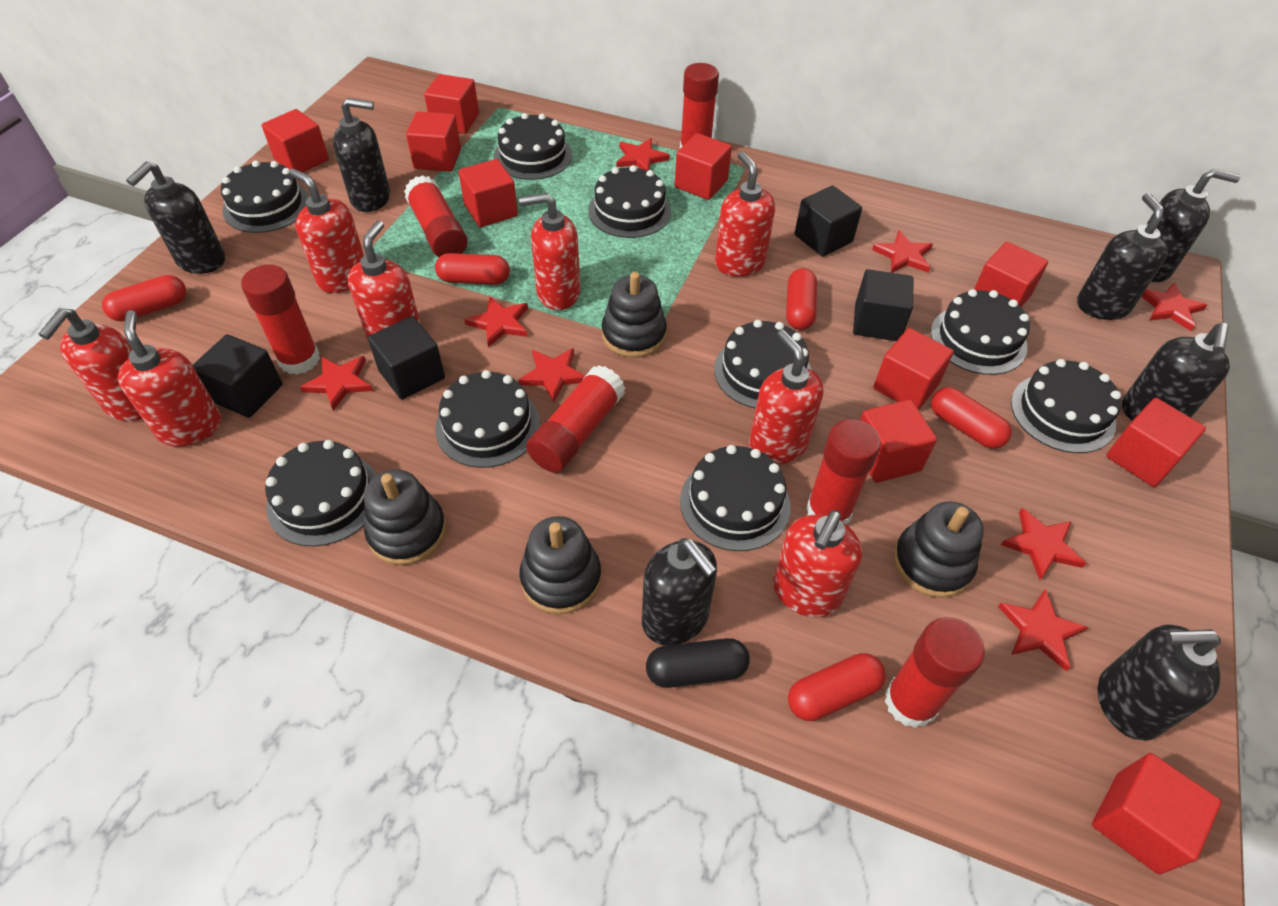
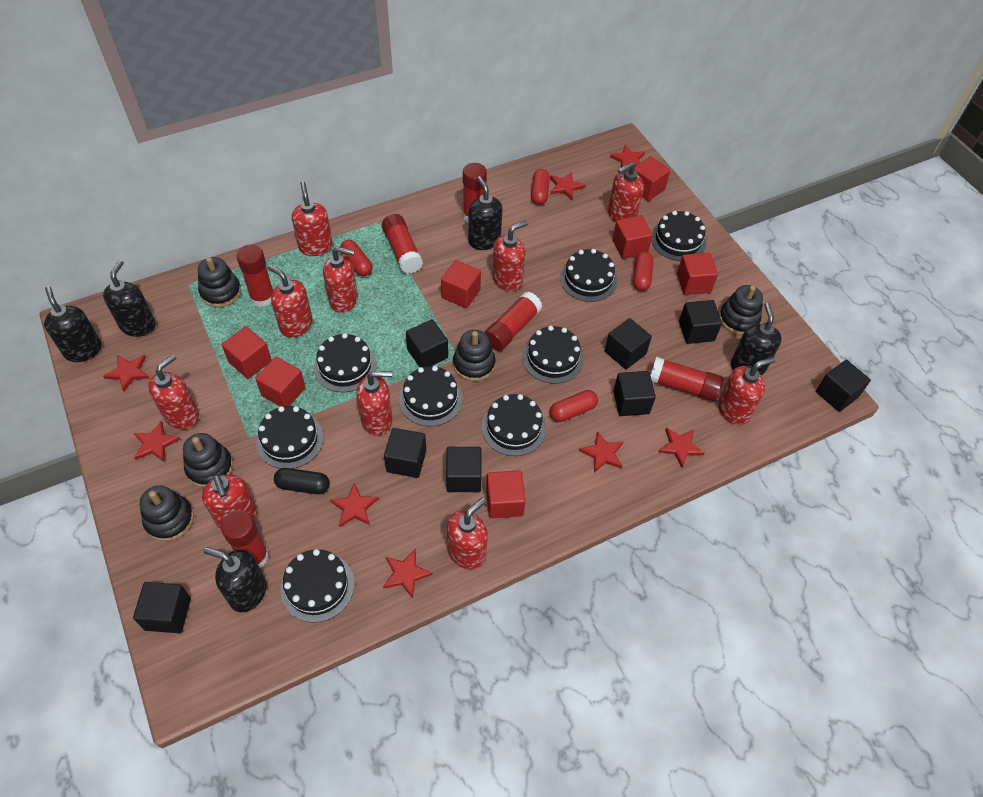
black cake: 9 -> 8
black cube: 4 -> 8
black soap dispenser: 7 -> 5
black stacking toy: 4 -> 5
red capsule: 5 -> 4
red cube: 10 -> 7
red soap dispenser: 8 -> 10

